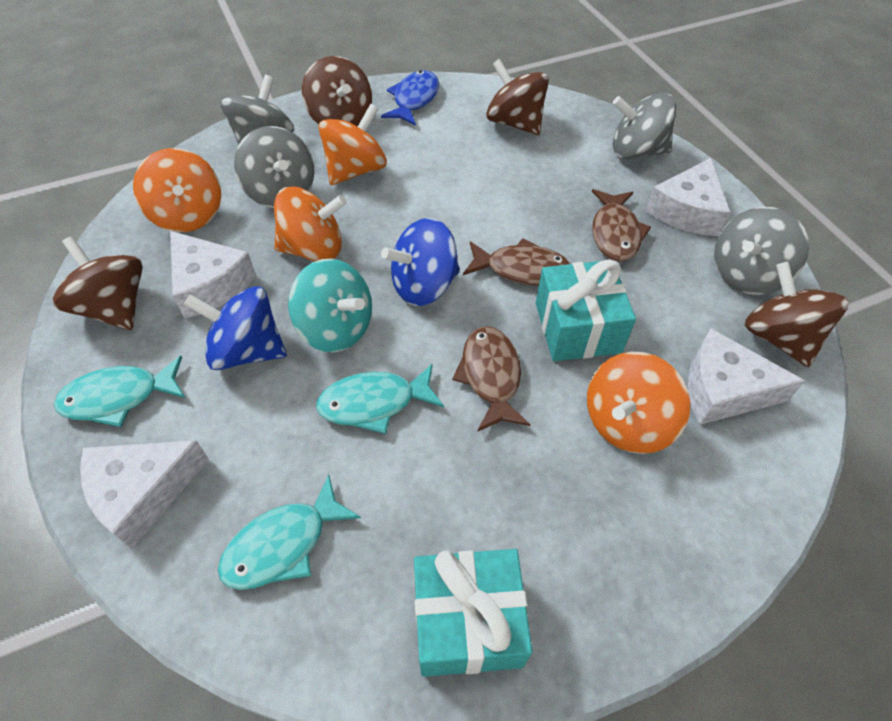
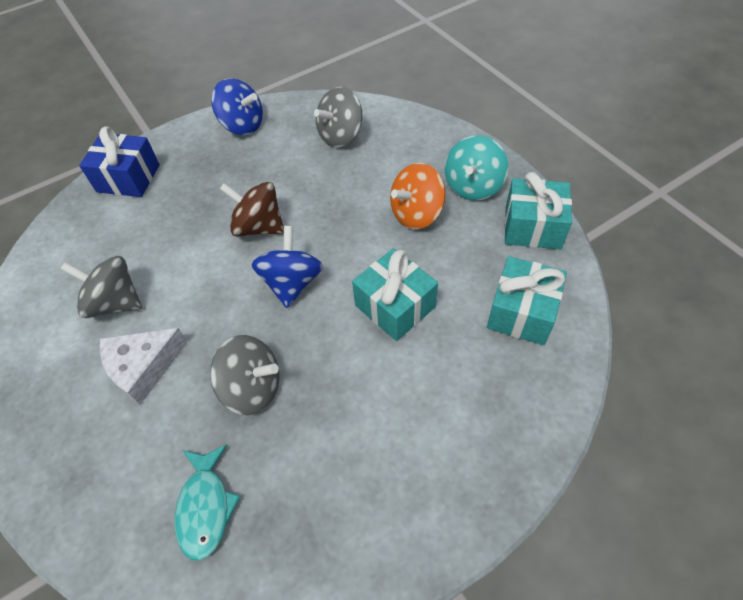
blue fish: 1 -> 0
blue gift: 0 -> 1
brown fish: 3 -> 0
brown spinning top: 4 -> 1
grey spinning top: 4 -> 3
orange spinning top: 4 -> 1
turquoise fish: 3 -> 1
turquoise gift: 2 -> 3
white cheese: 4 -> 1

